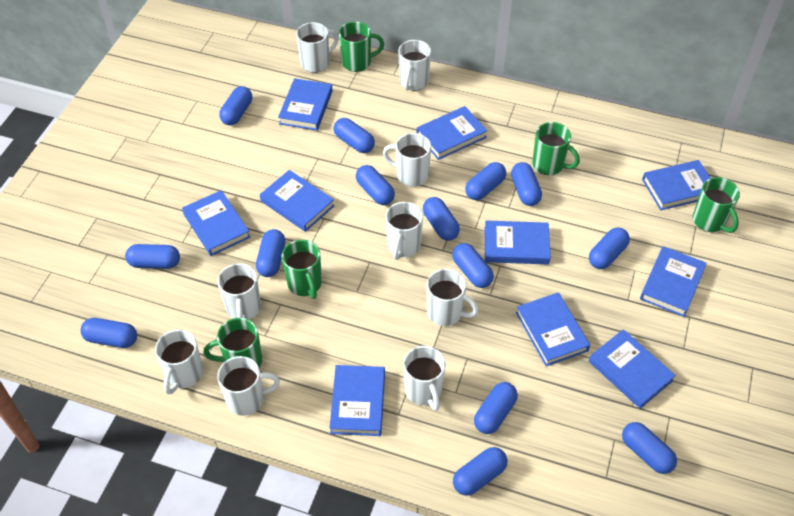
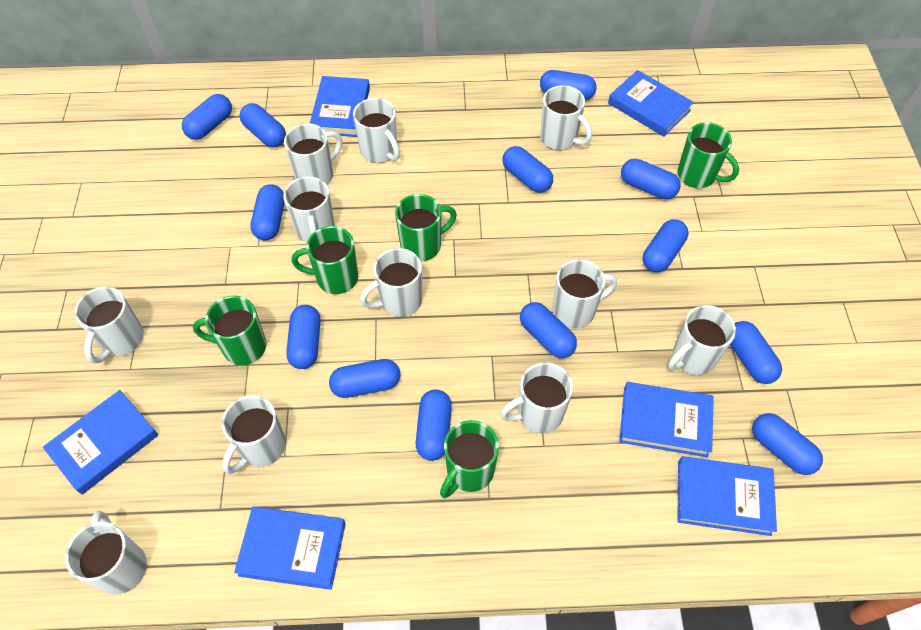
blue book: 10 -> 6
blue capsule: 14 -> 13
white mug: 9 -> 11

